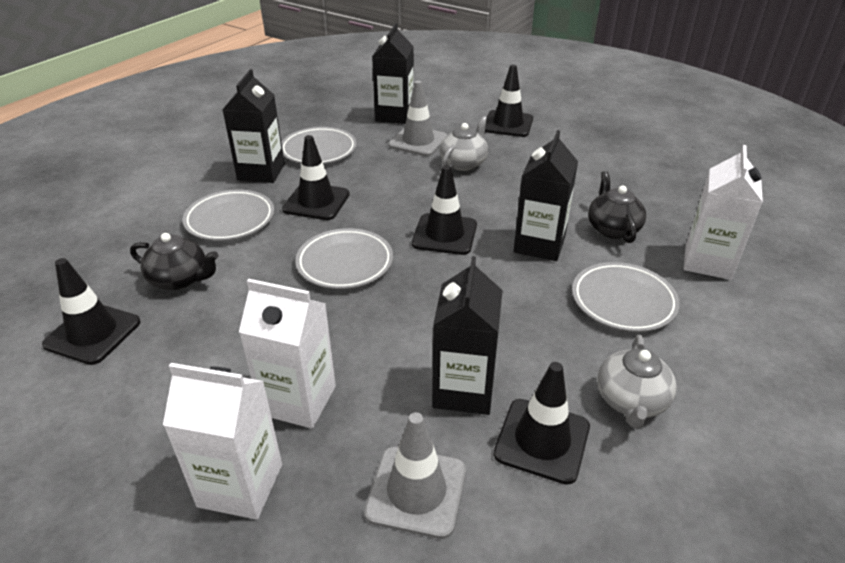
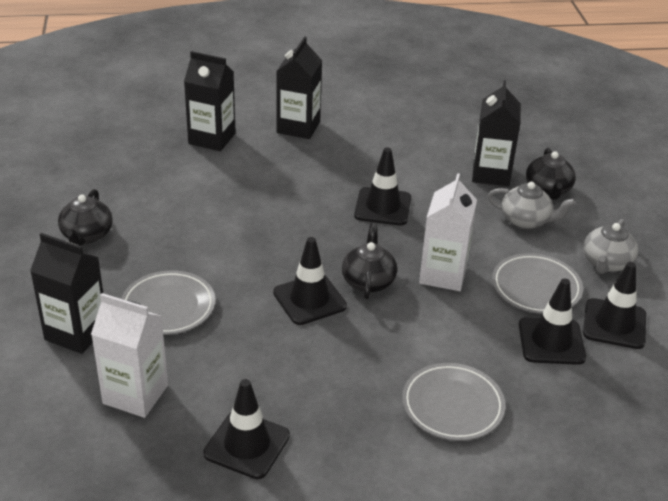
black teapot: 2 -> 3
grey plate: 4 -> 3
grey traffic cone: 2 -> 0
white carton: 3 -> 2

